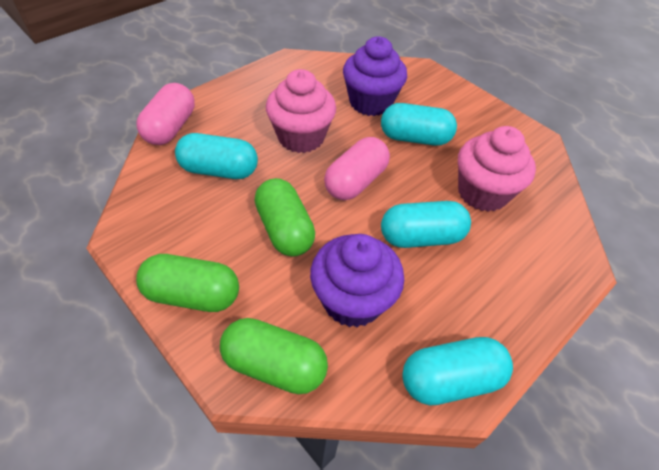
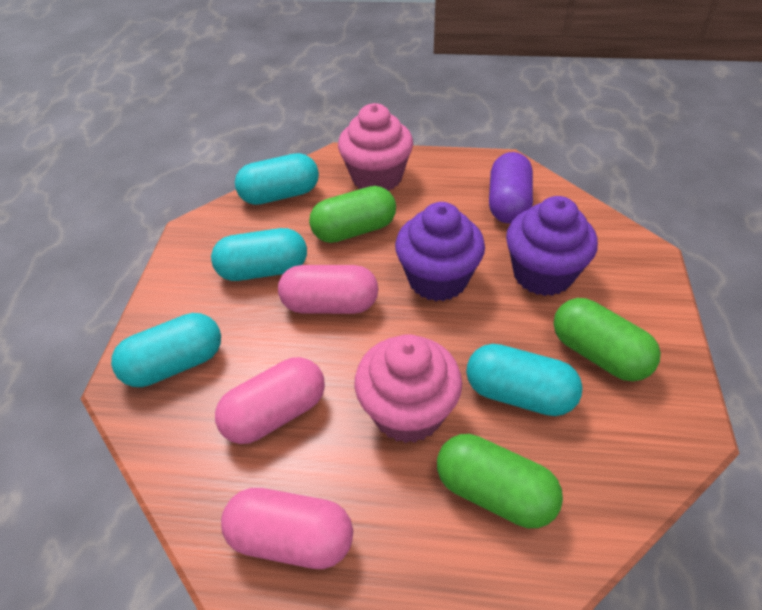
pink capsule: 2 -> 3
purple capsule: 0 -> 1

